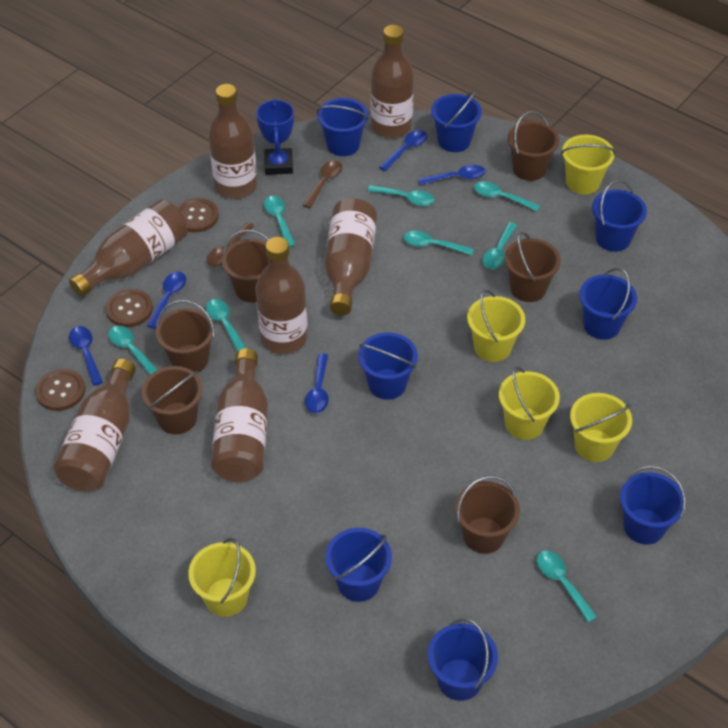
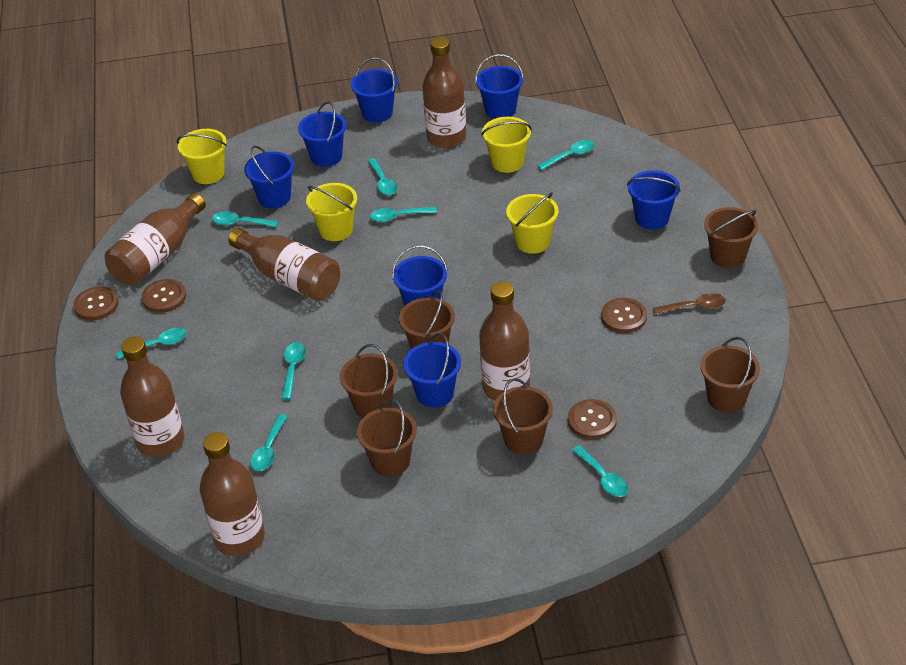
blue bucket: 8 -> 7
blue spoon: 5 -> 0
blue trophy: 1 -> 0
brown bottle: 7 -> 6
brown button: 3 -> 4
brown spoon: 2 -> 1
yellow bucket: 5 -> 4

